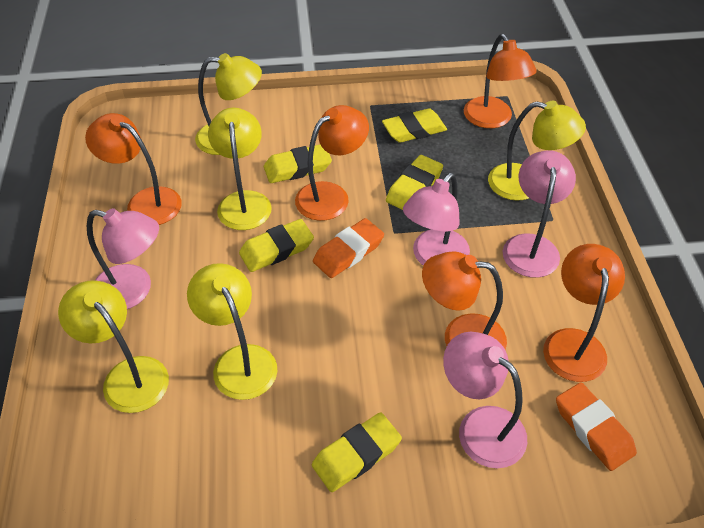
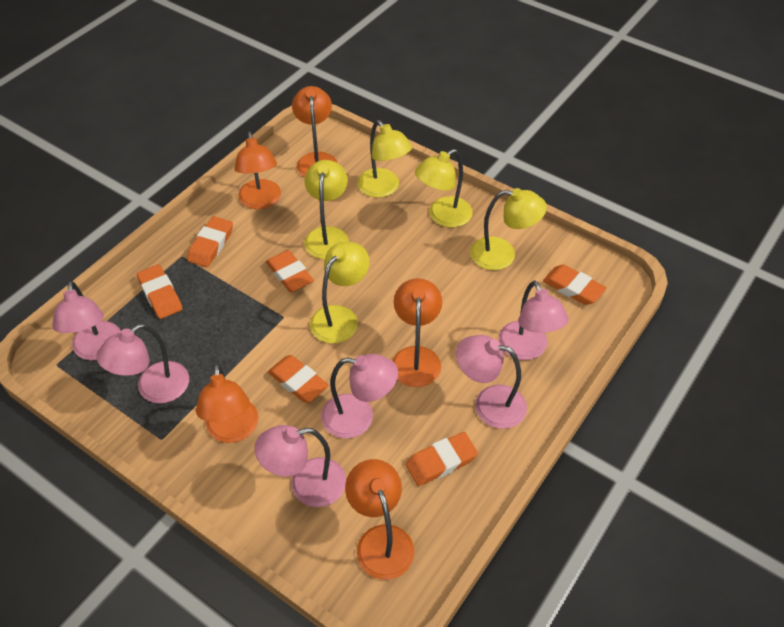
orange eraser: 2 -> 6
pink lamp: 4 -> 6
yellow eraser: 5 -> 0

